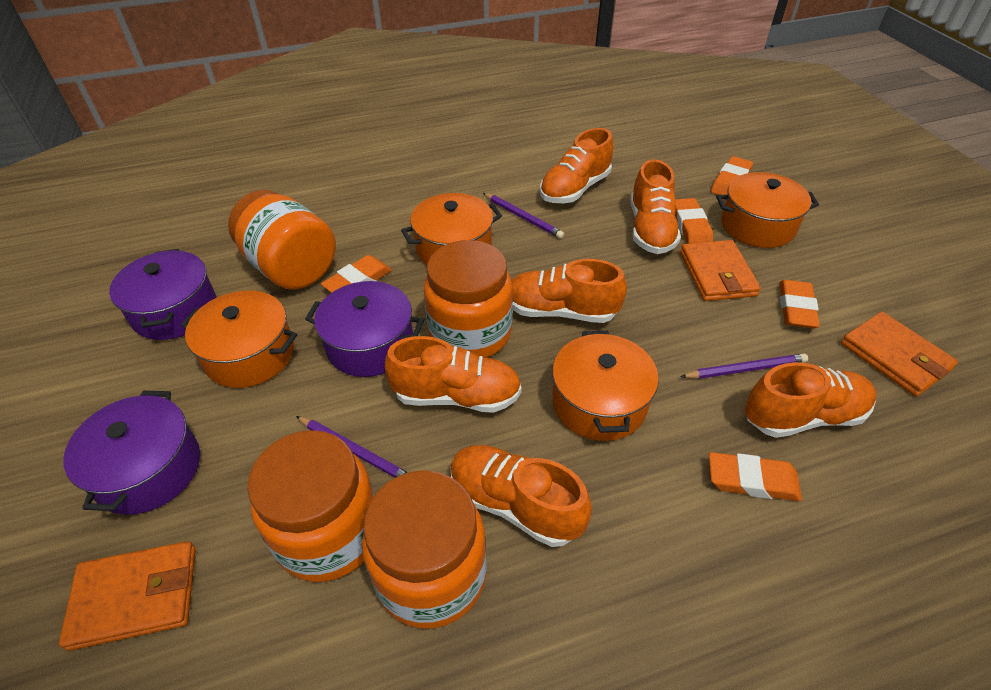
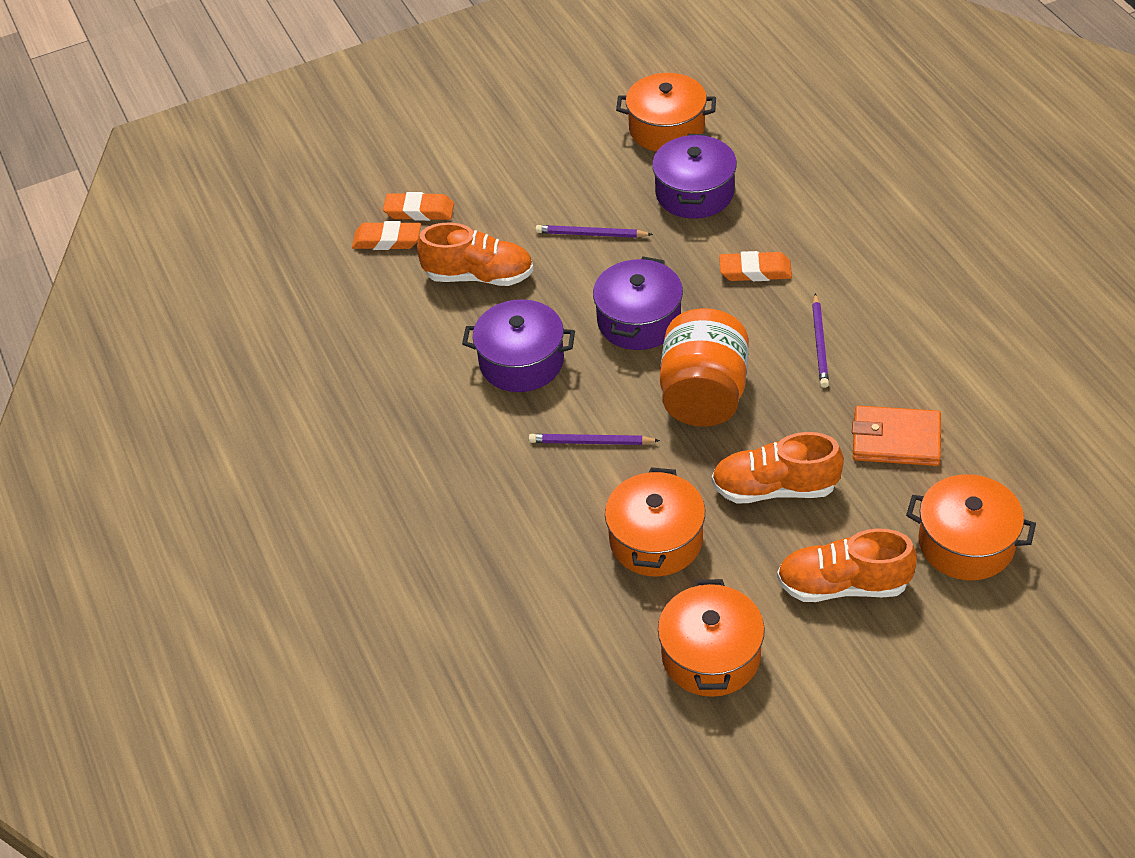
orange eraser: 5 -> 3
orange jar: 4 -> 1
orange shoe: 6 -> 3
orange wallet: 3 -> 1

